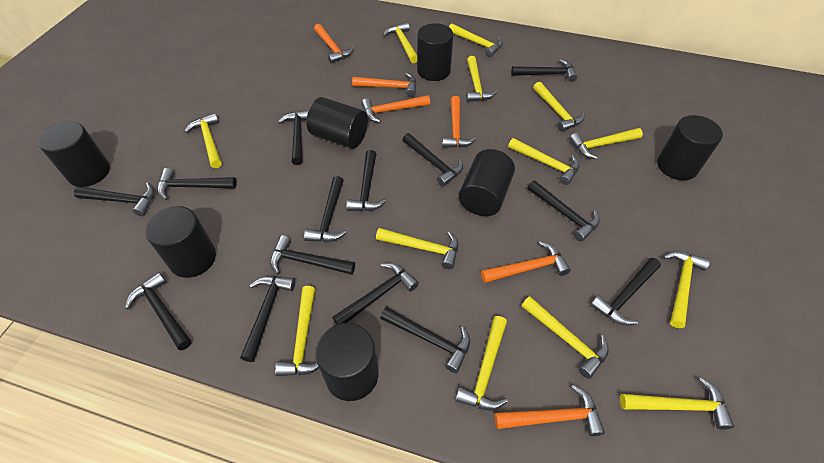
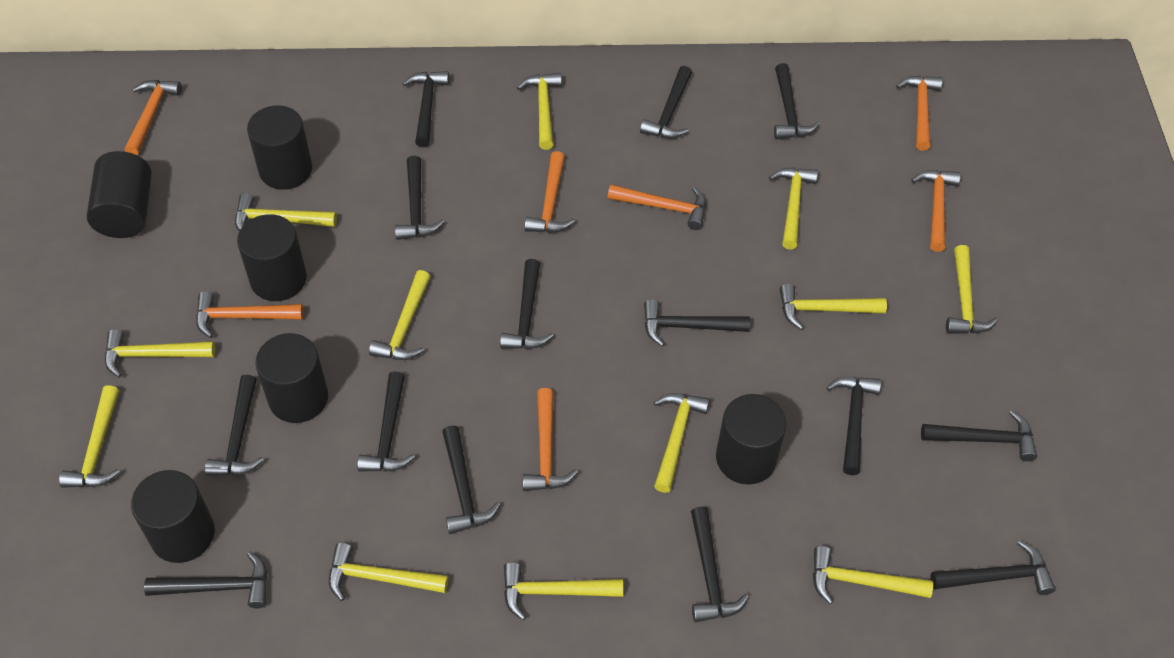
black cylinder: 7 -> 6
orange hammer: 6 -> 7
yellow hammer: 13 -> 12

